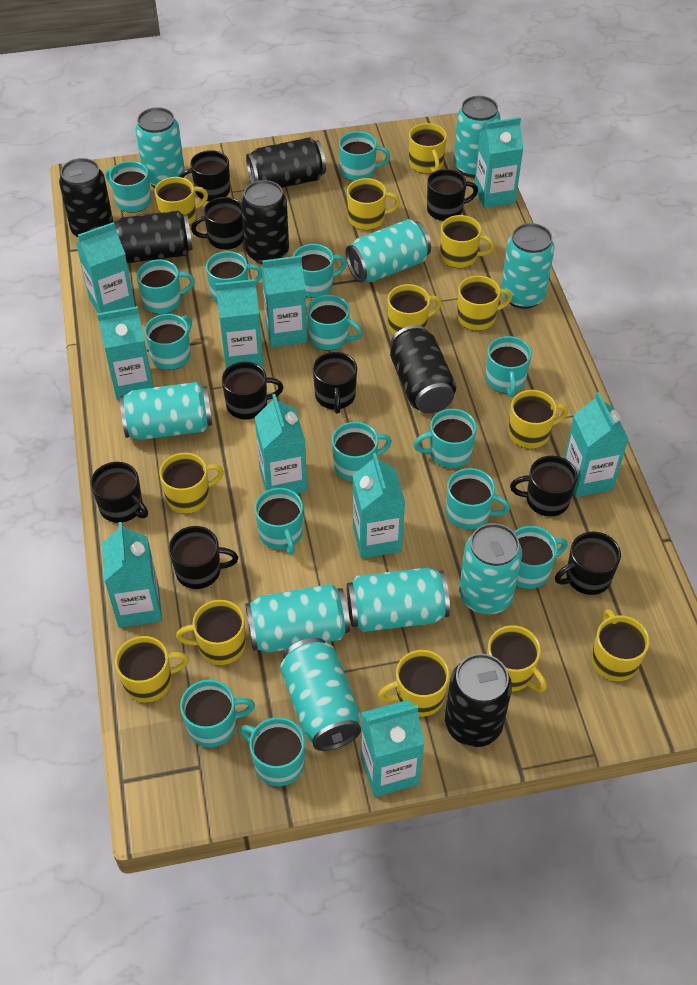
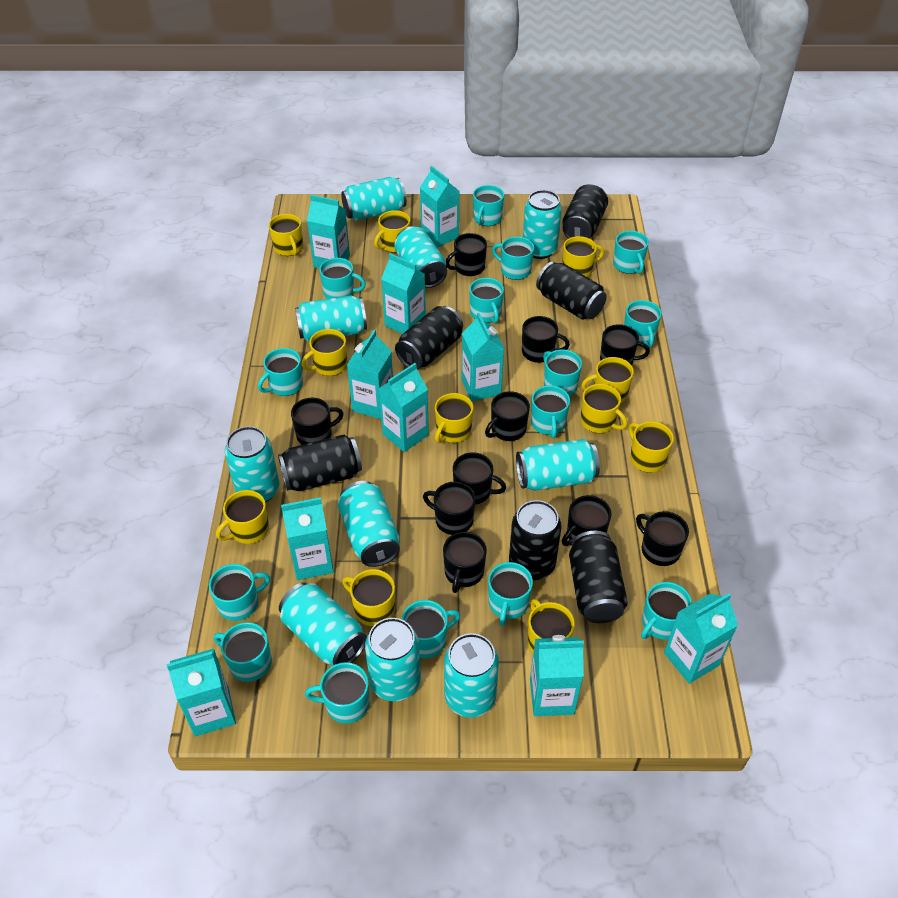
black mug: 9 -> 10
turquoise can: 9 -> 10
yellow mug: 13 -> 11

